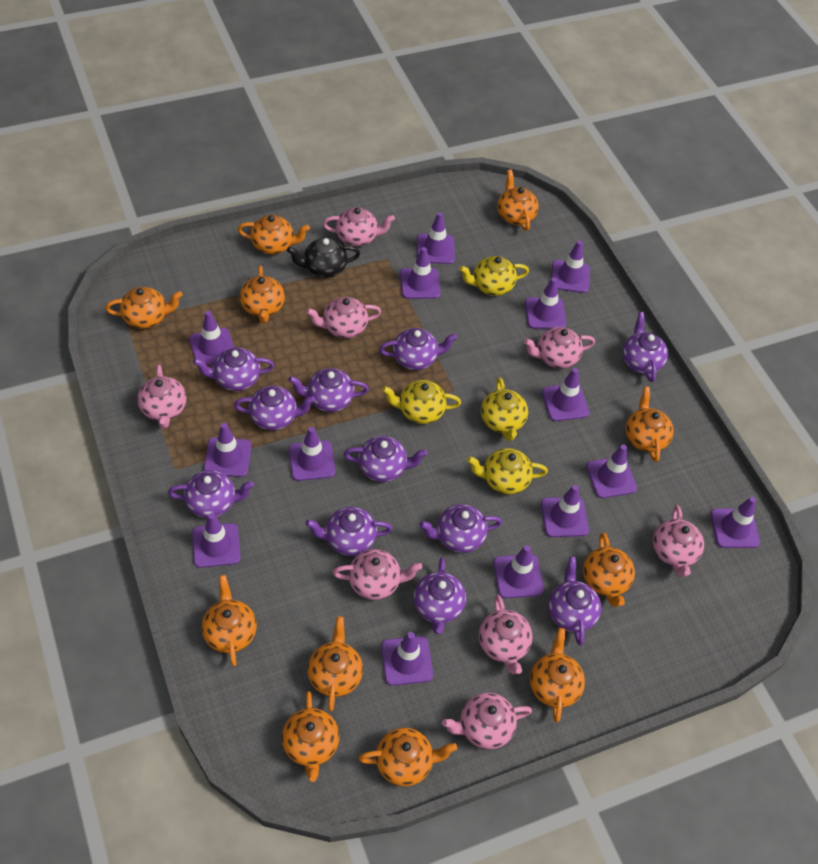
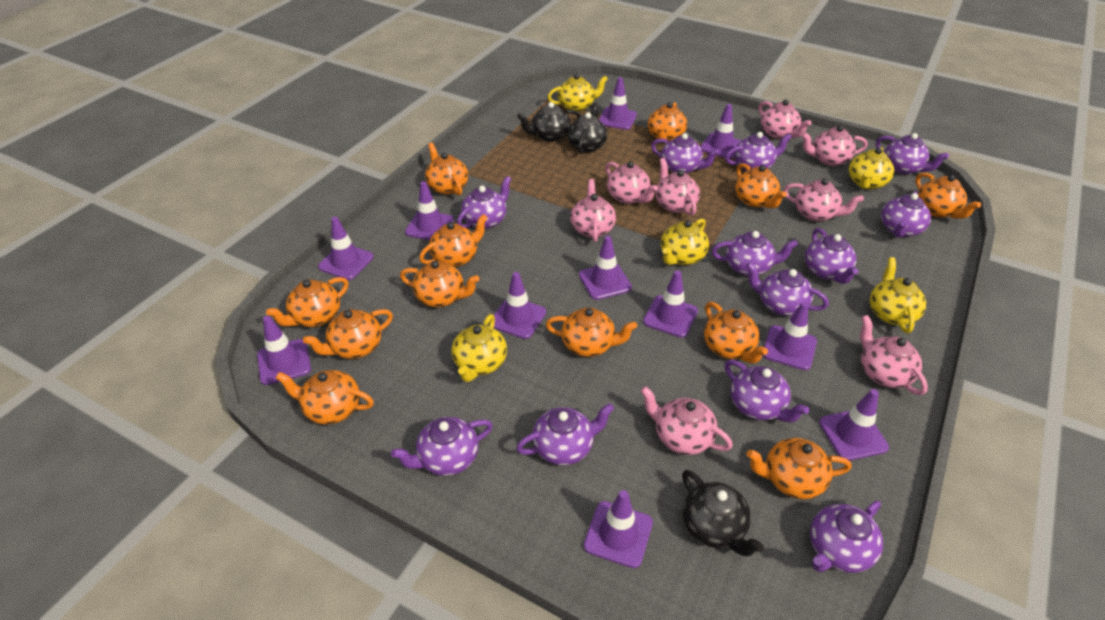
black teapot: 1 -> 3
orange teapot: 11 -> 12
purple teapot: 11 -> 12
purple traffic cone: 14 -> 11
yellow teapot: 4 -> 5

